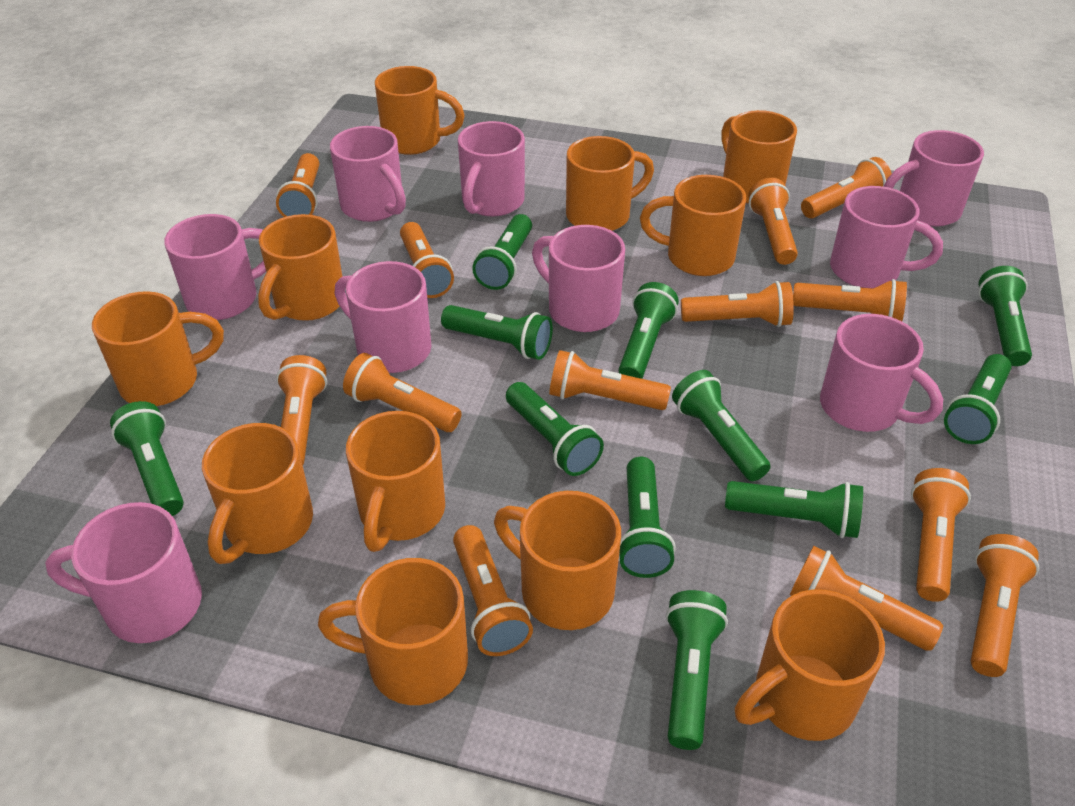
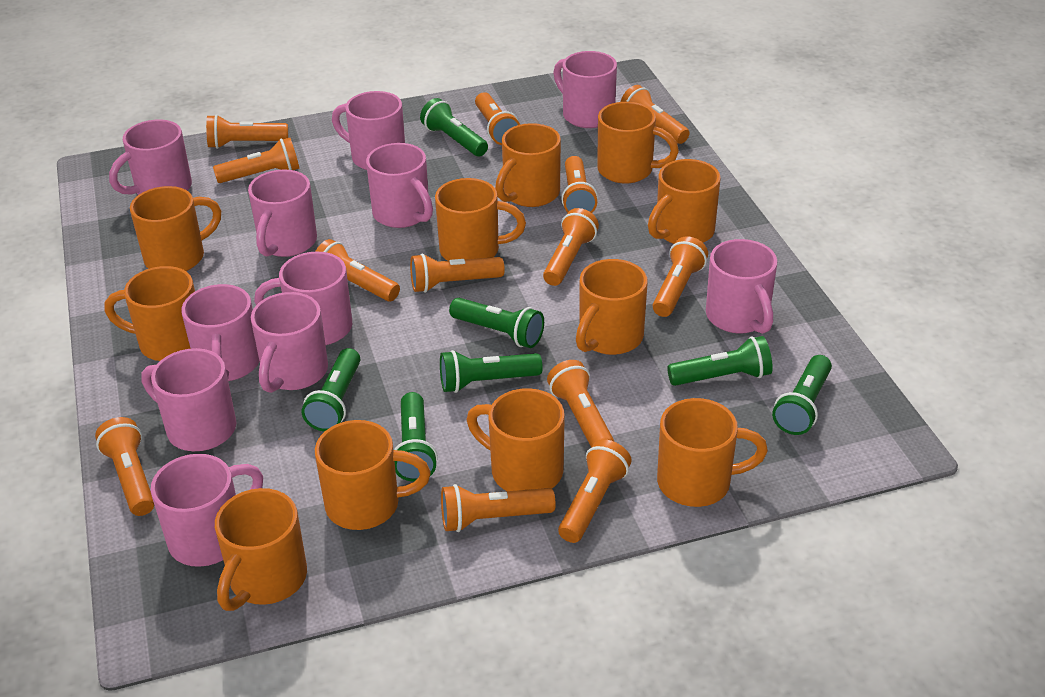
green flashlight: 11 -> 7
pink mug: 9 -> 11

